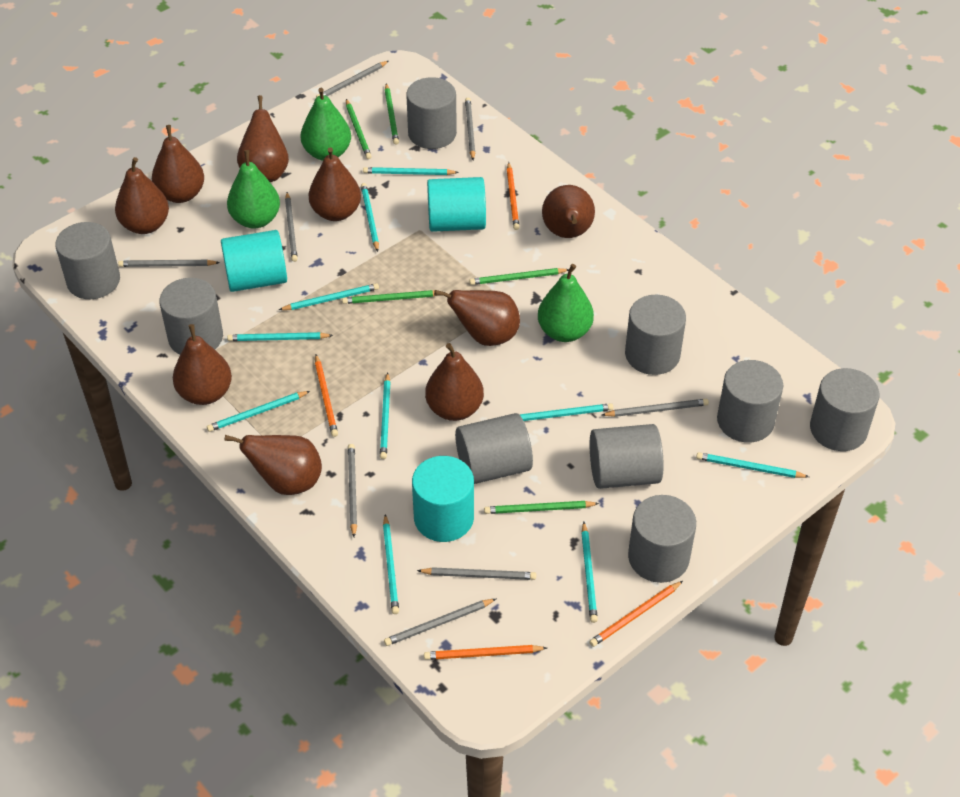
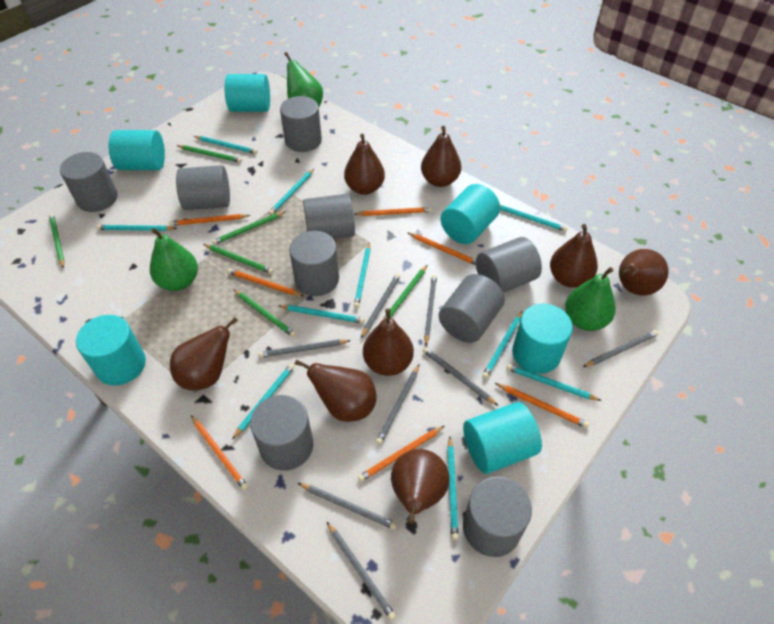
brown pear: 9 -> 8
green pencil: 5 -> 6
orange pencil: 4 -> 7
turquoise cylinder: 3 -> 6

